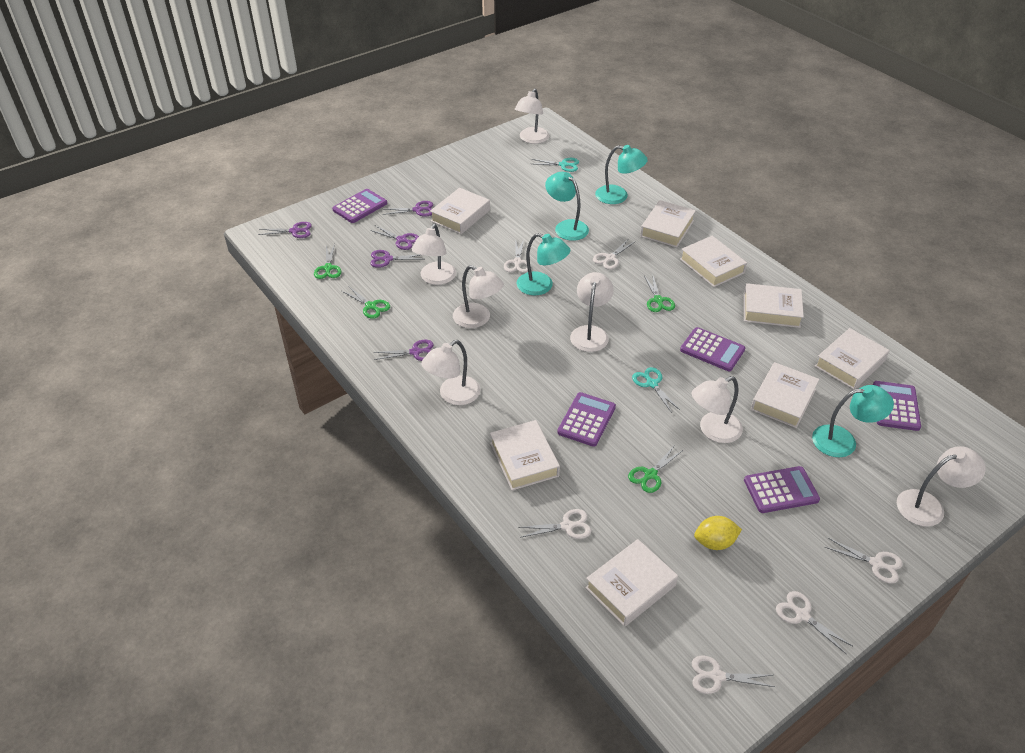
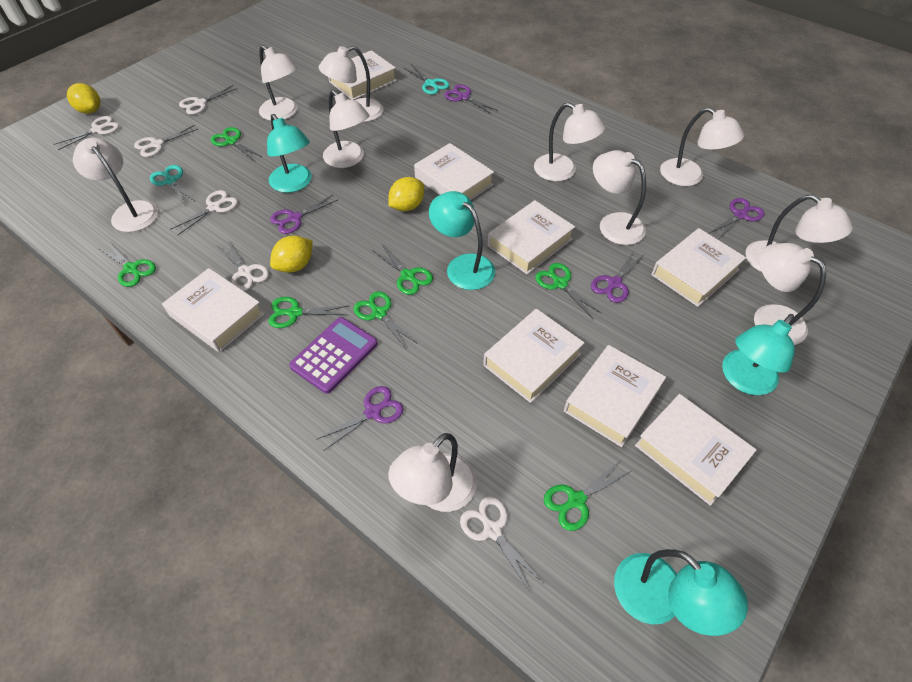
green scissors: 4 -> 7
purple calculator: 5 -> 1
white lamp: 7 -> 10
yellow lemon: 1 -> 3

